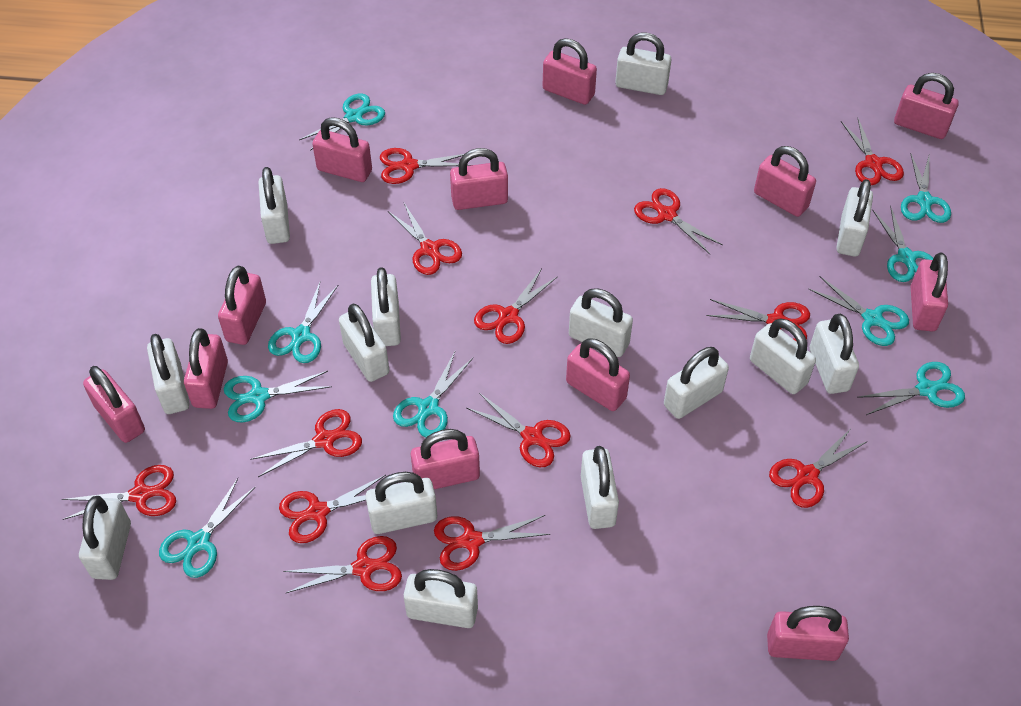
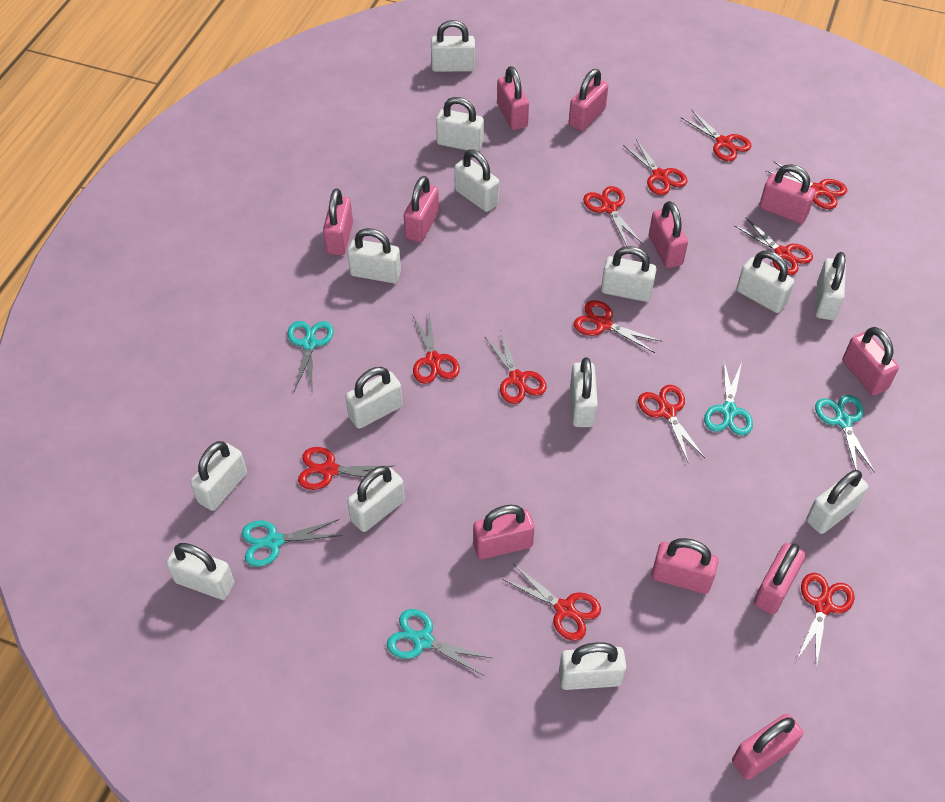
pink padlock: 12 -> 11
red scissors: 13 -> 12
turquoise scissors: 9 -> 5

